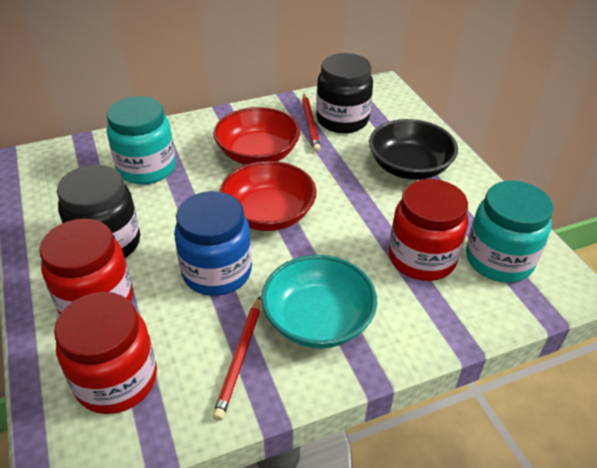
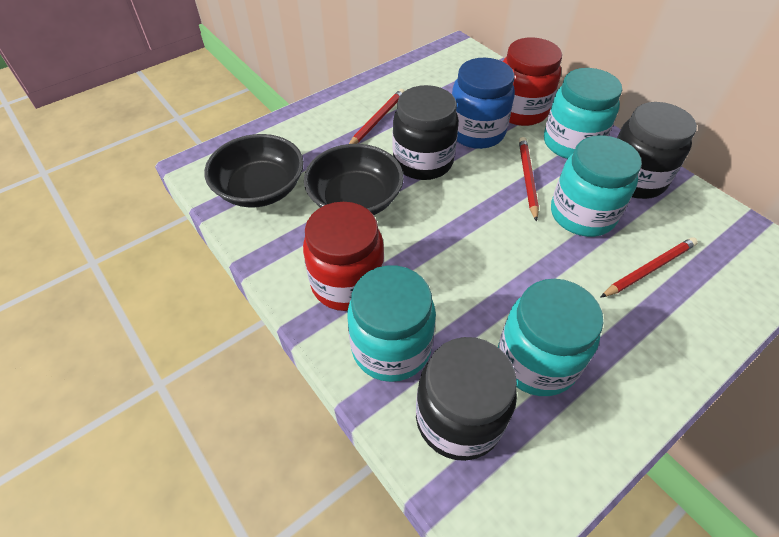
black bowl: 1 -> 2
black jar: 2 -> 3
red bowl: 2 -> 0
red jar: 3 -> 2
red pencil: 2 -> 3
turquoise bowl: 1 -> 0
turquoise jar: 2 -> 4

